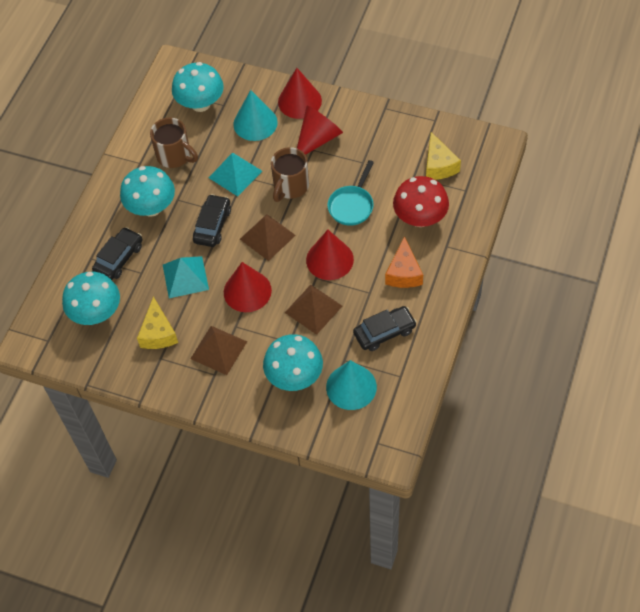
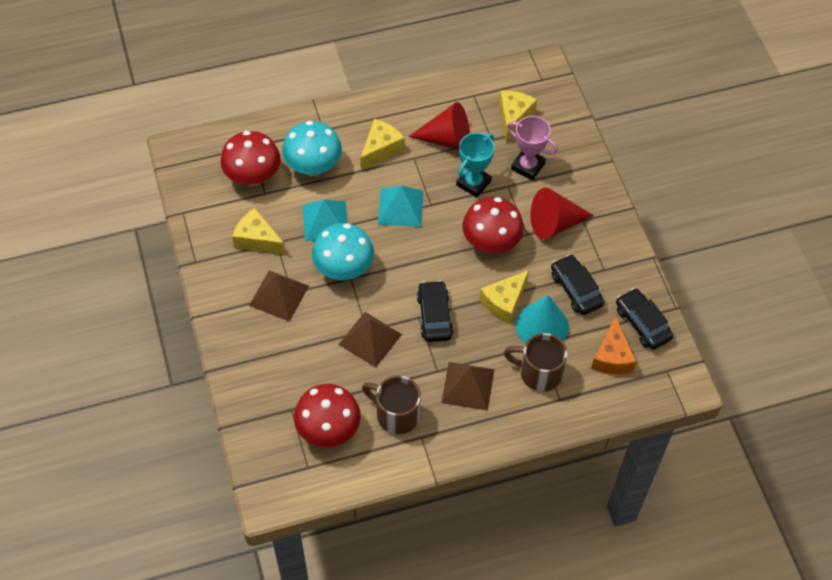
pink trophy: 0 -> 1
red cone: 4 -> 2
red mushroom: 1 -> 3
turquoise cone: 2 -> 1
turquoise mushroom: 4 -> 2
turquoise pan: 1 -> 0
turquoise trophy: 0 -> 1
yellow cheese: 2 -> 4

